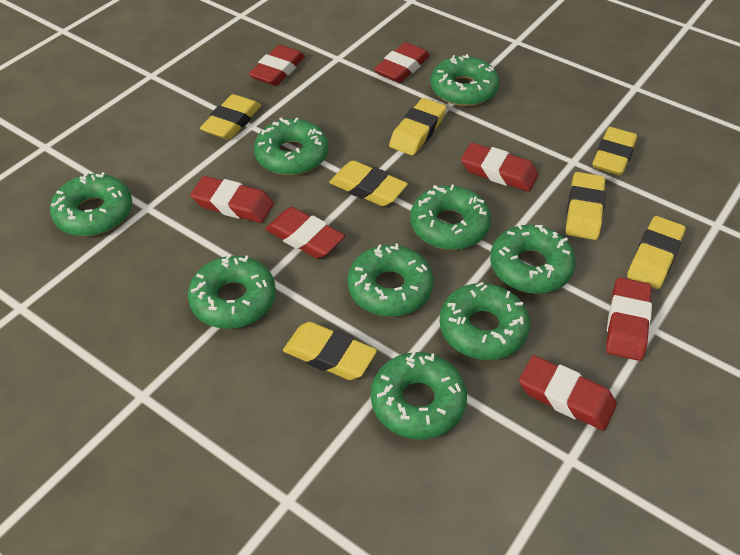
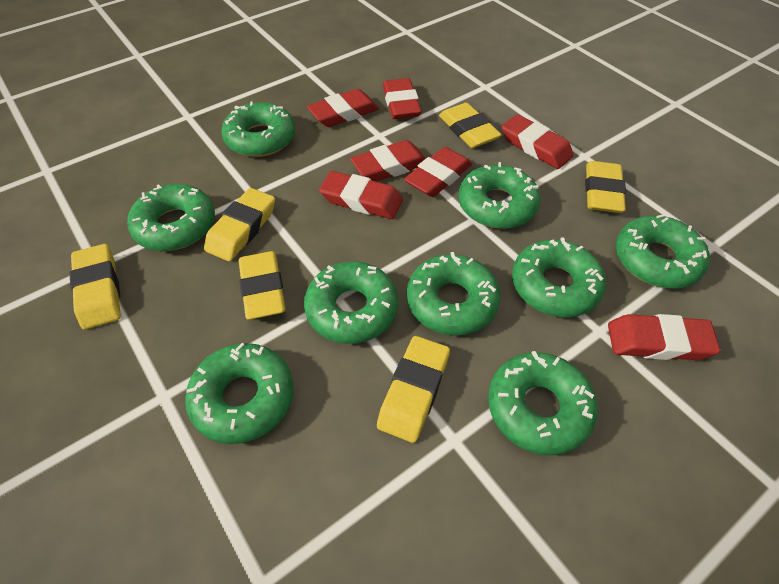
yellow eraser: 7 -> 6

